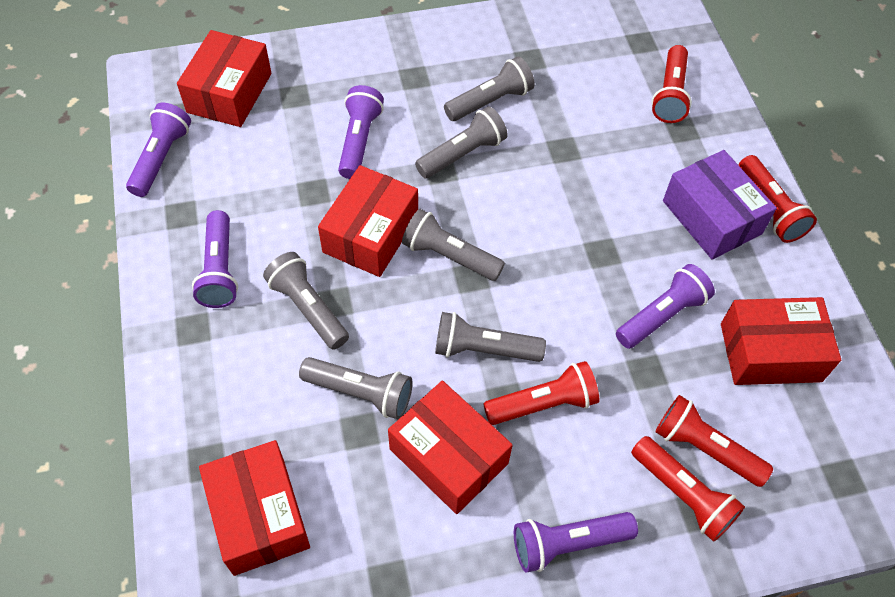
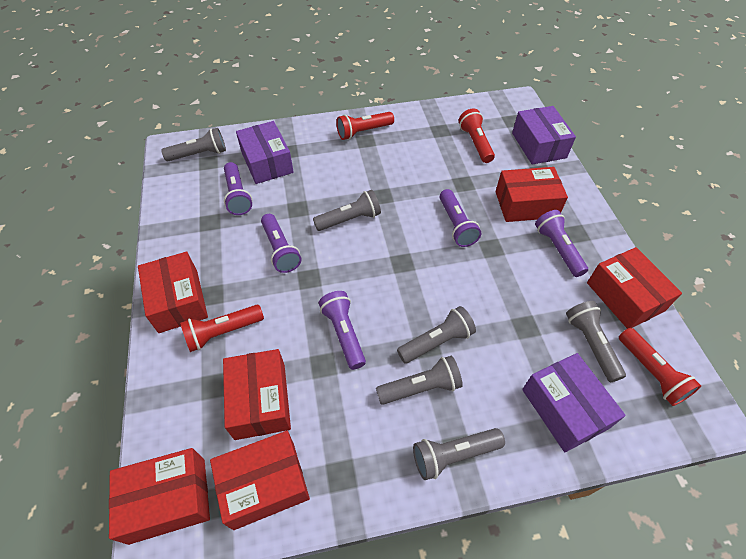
purple box: 1 -> 3
red box: 5 -> 6
red flashlight: 5 -> 4

